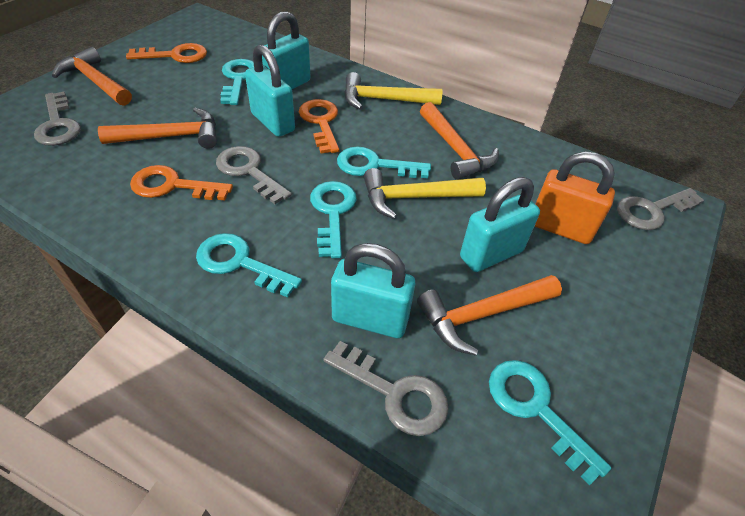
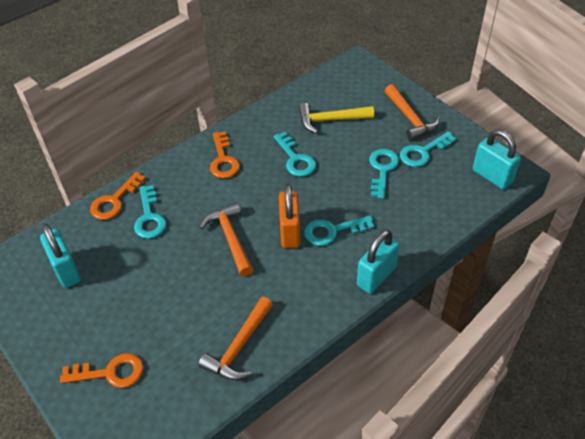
grey key: 4 -> 0
orange hammer: 4 -> 3
turquoise padlock: 4 -> 3
yellow hammer: 2 -> 1

